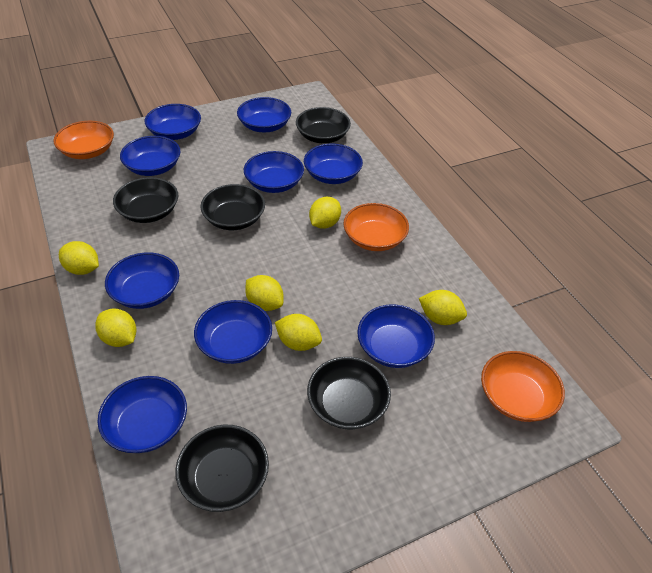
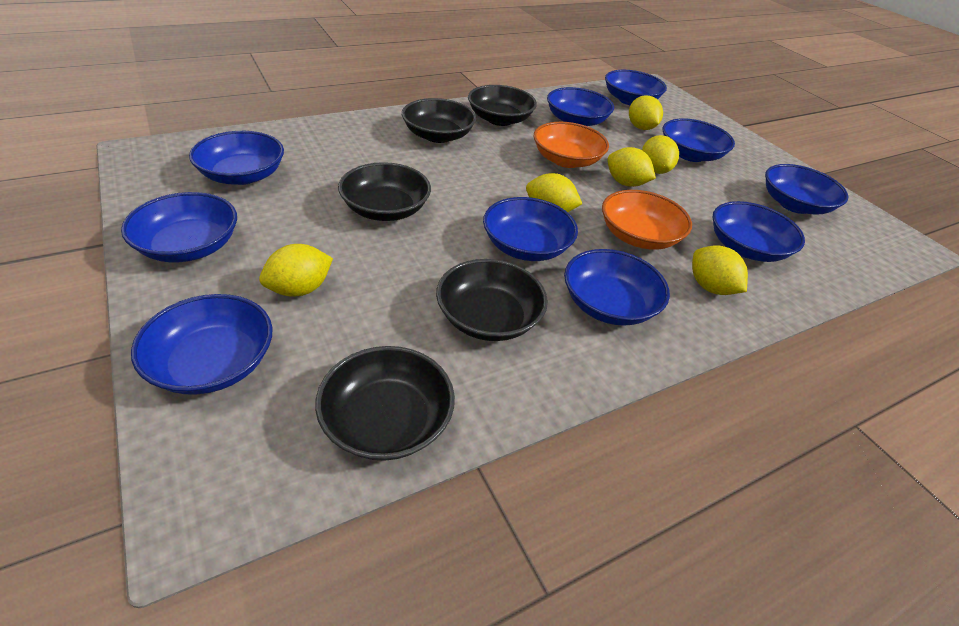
blue bowl: 9 -> 10
orange bowl: 3 -> 2

